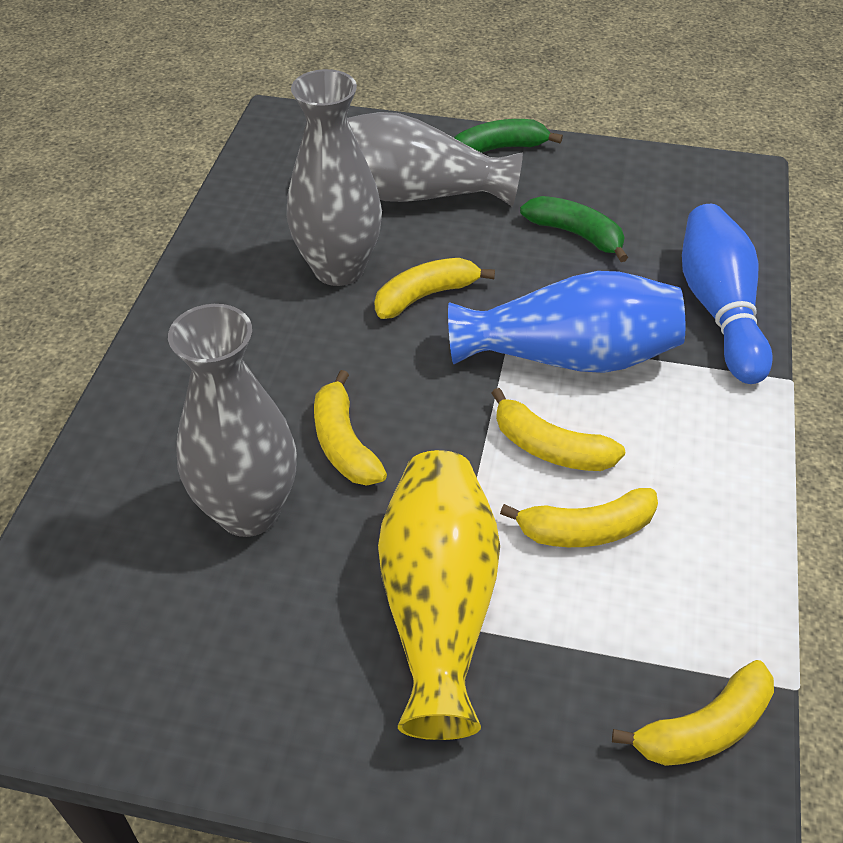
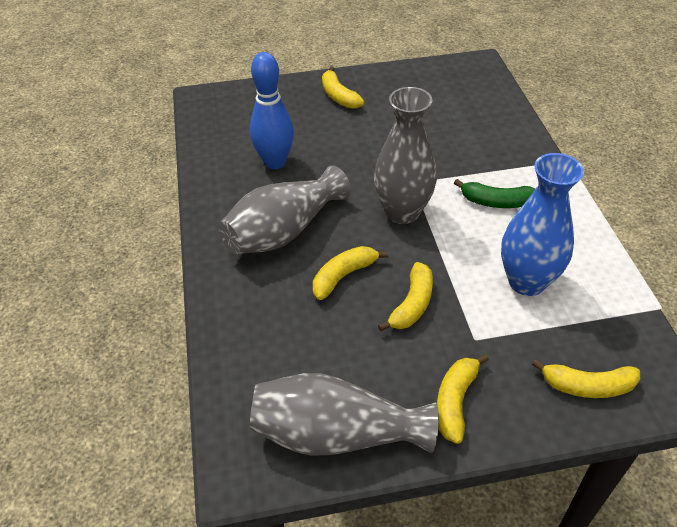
green banana: 2 -> 1
yellow vase: 1 -> 0

